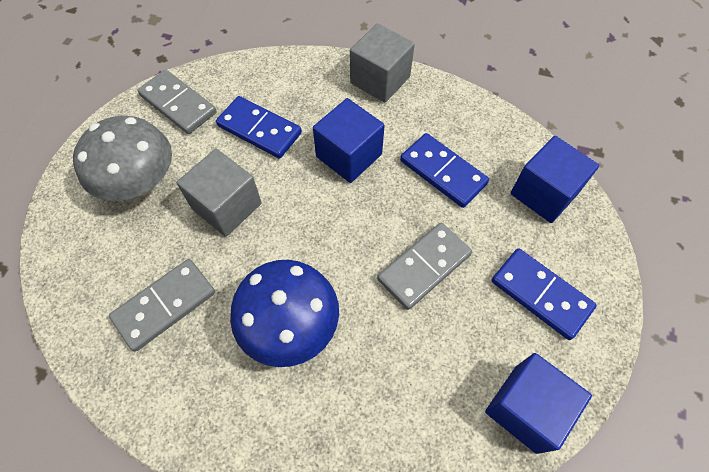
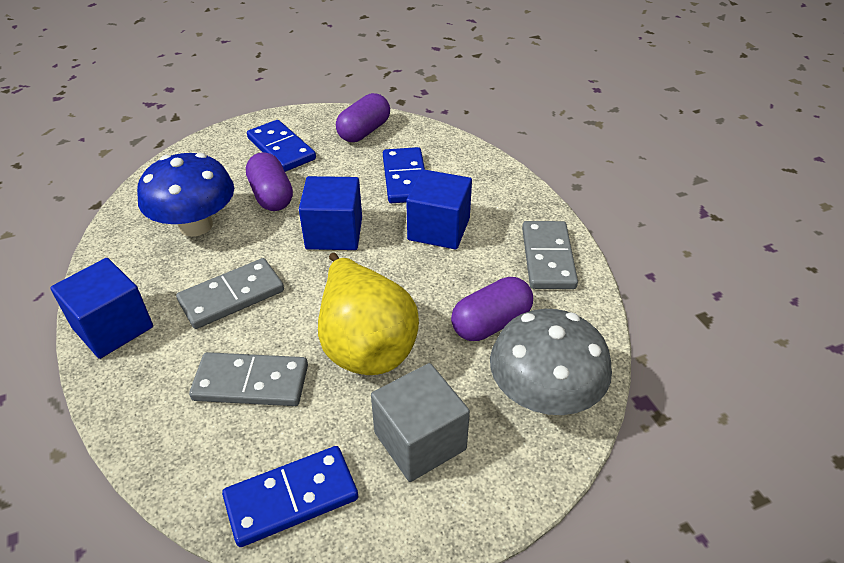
grey cube: 2 -> 1
purple capsule: 0 -> 3
yellow pear: 0 -> 1

